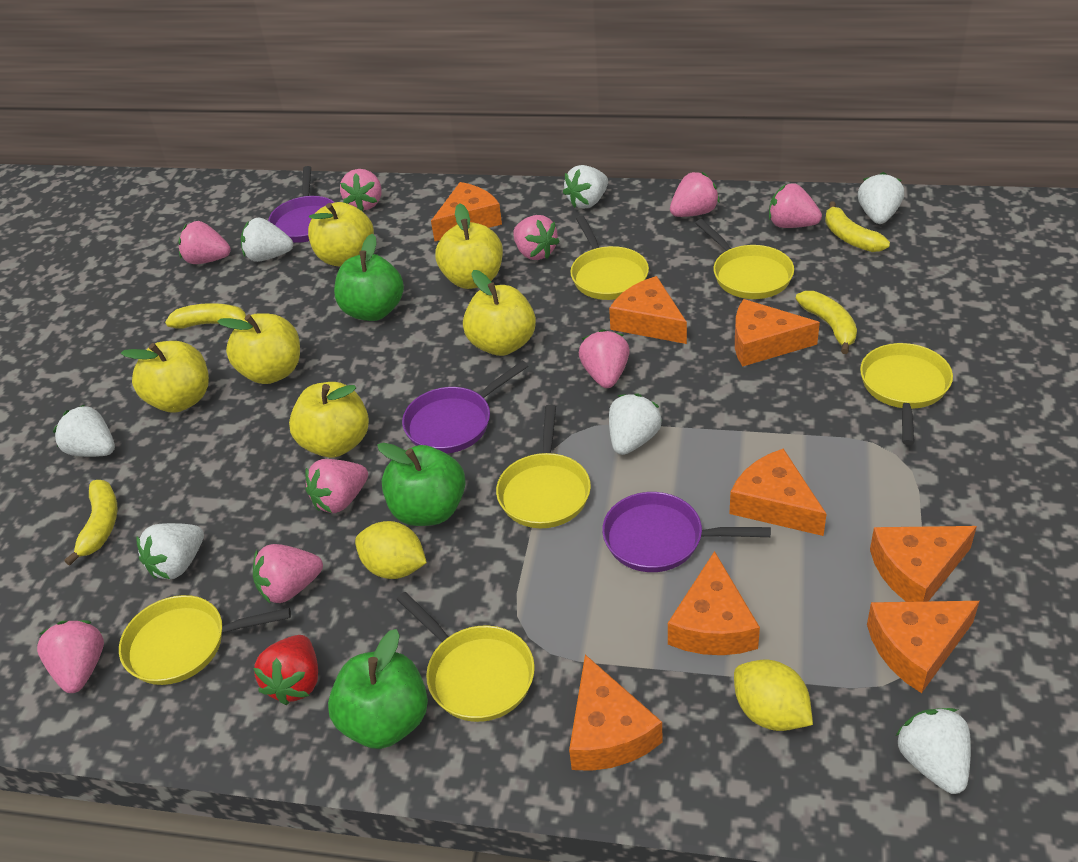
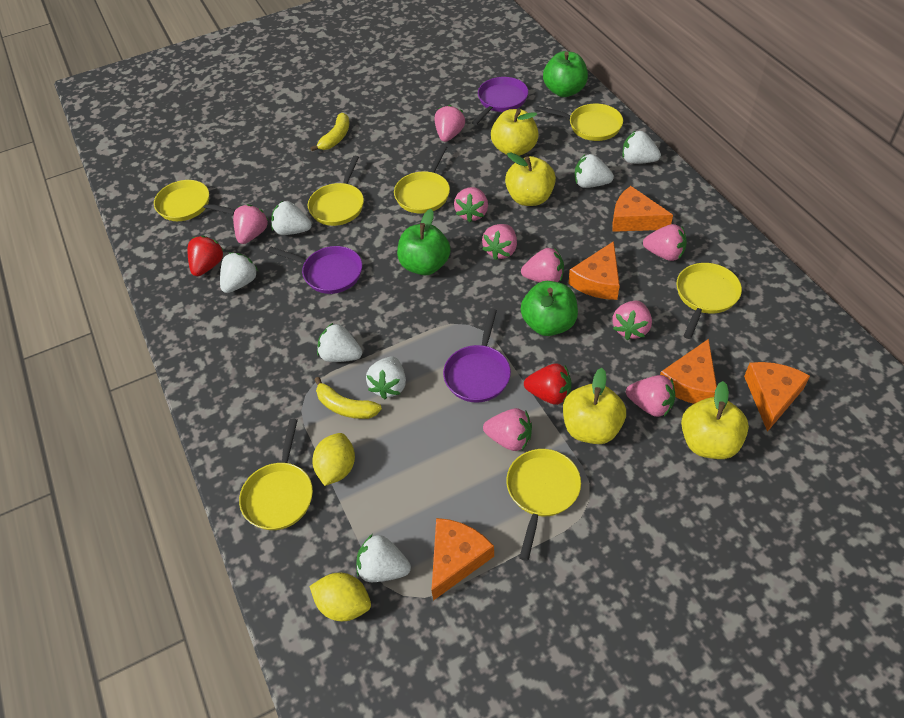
orange cheese: 8 -> 5
red strawberry: 1 -> 2
yellow apple: 6 -> 4
yellow banana: 4 -> 2
yellow pan: 6 -> 7

